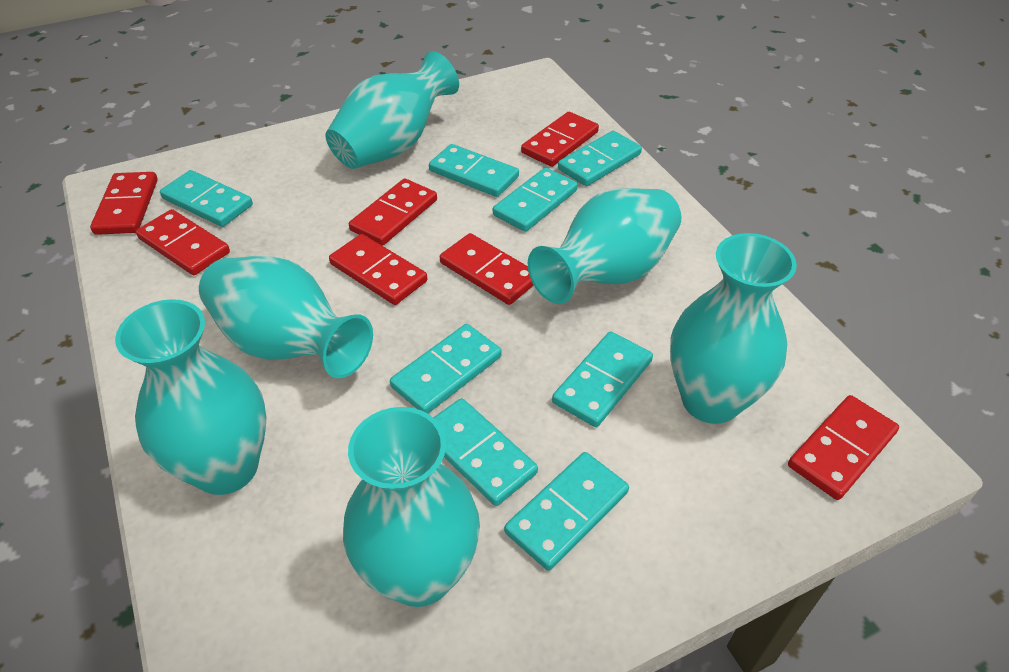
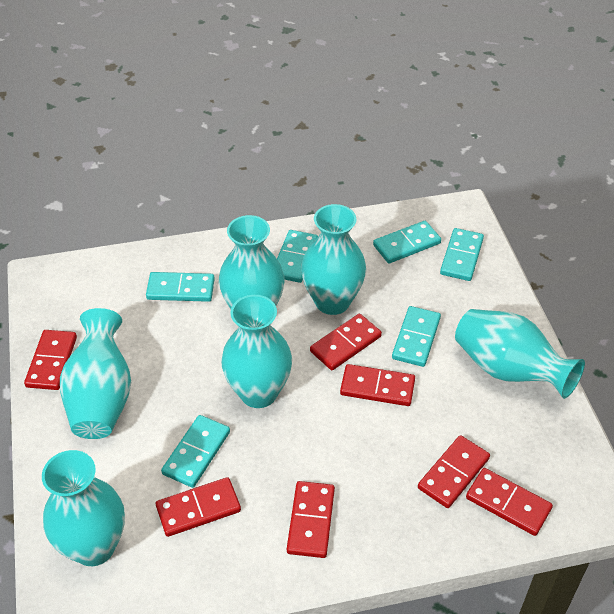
turquoise domino: 8 -> 6

